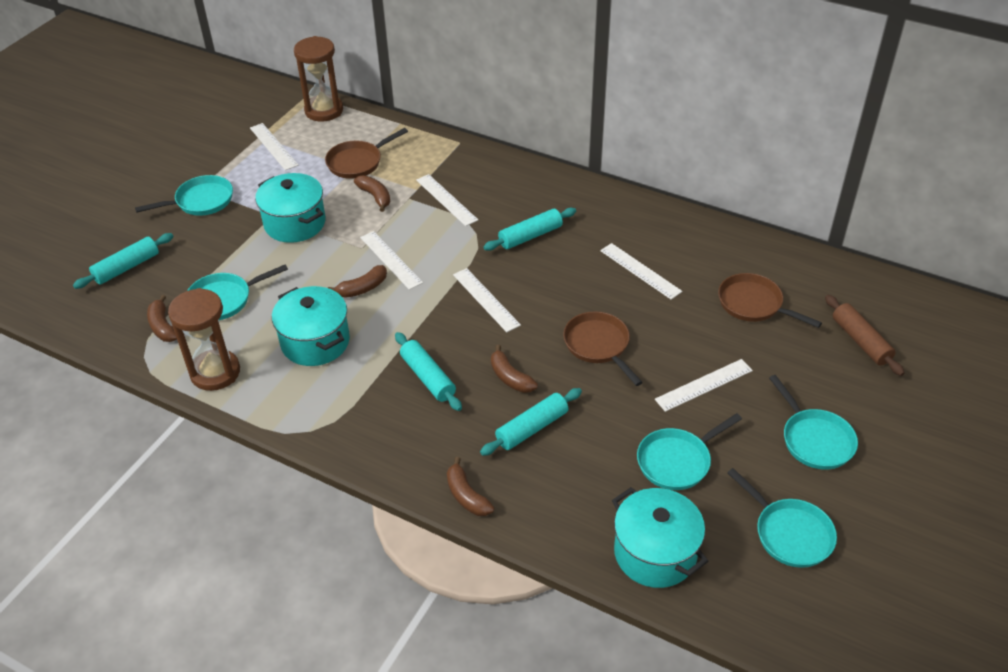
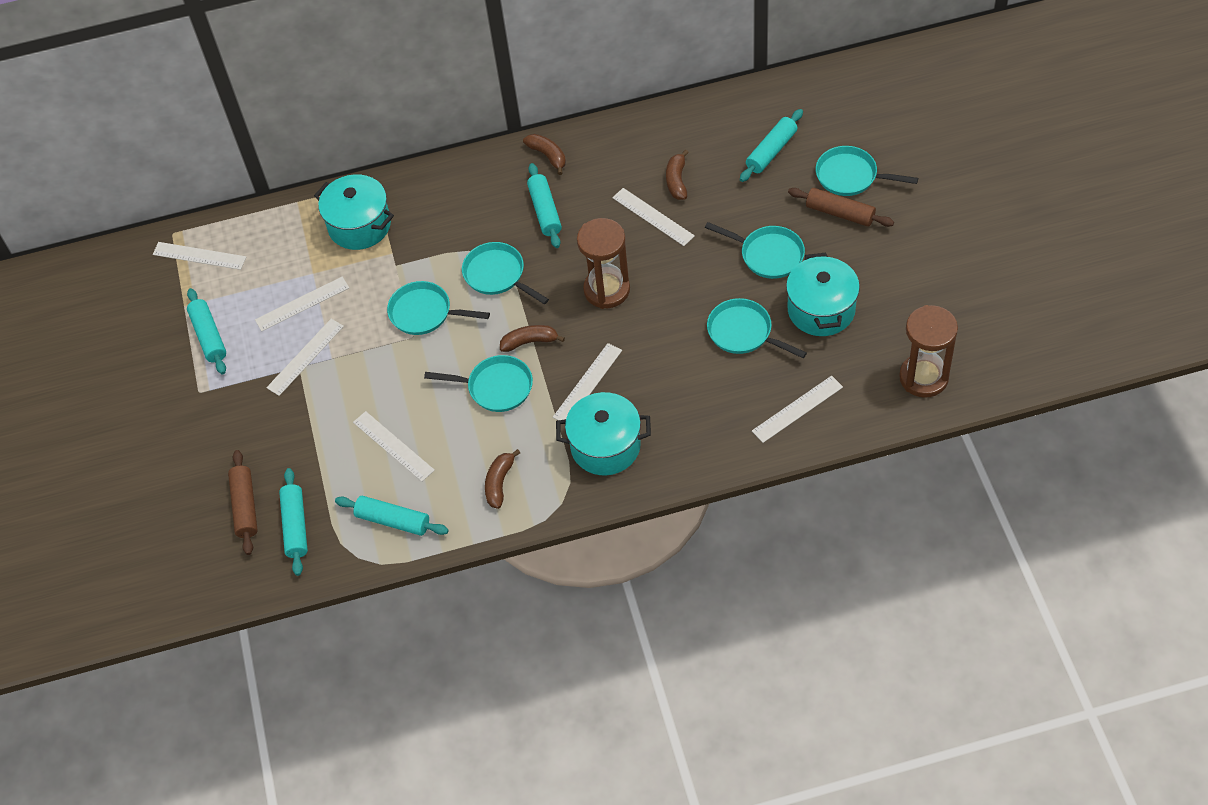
brown banana: 5 -> 4
brown pan: 3 -> 0
brown rolling pin: 1 -> 2
turquoise pan: 5 -> 6
turquoise rolling pin: 4 -> 5
white ruler: 6 -> 7

